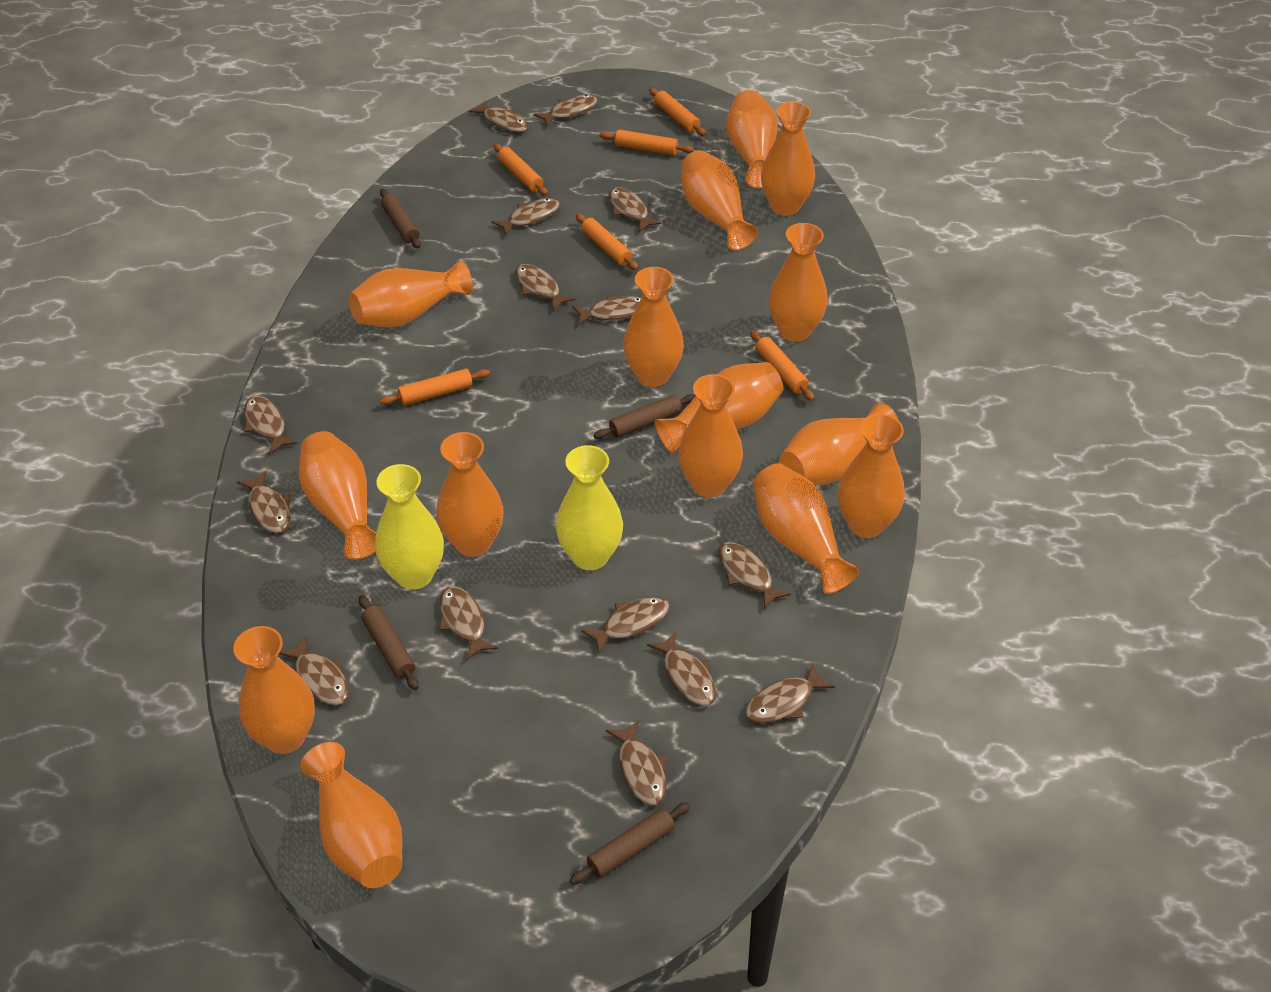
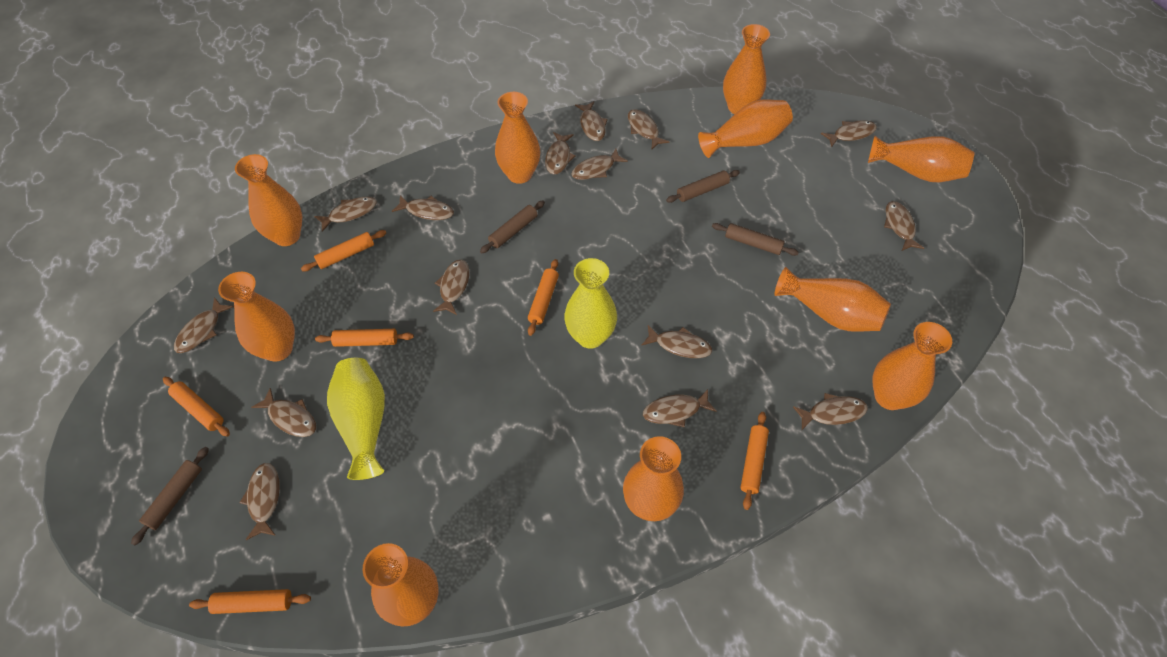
orange vase: 15 -> 10

